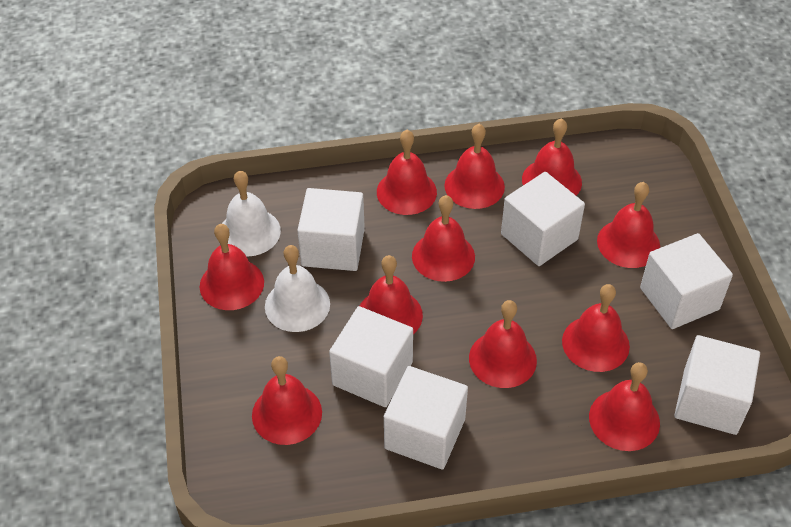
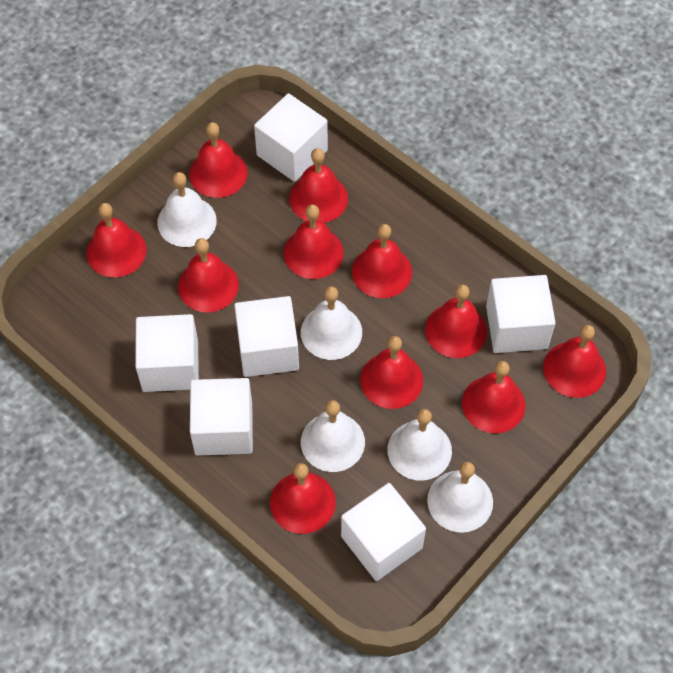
white bell: 2 -> 5

